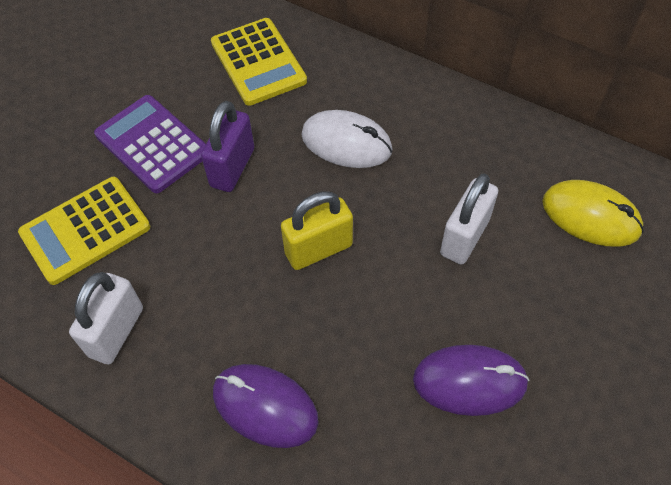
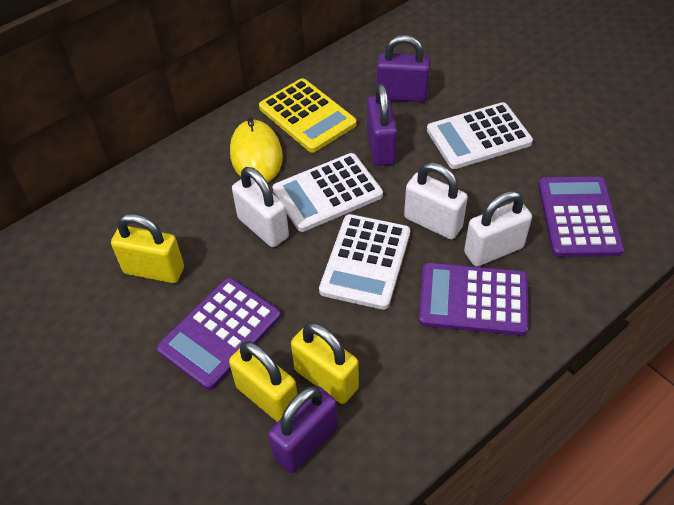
purple calculator: 1 -> 3
purple mouse: 2 -> 0
purple padlock: 1 -> 3
white calculator: 0 -> 3
white mouse: 1 -> 0
white padlock: 2 -> 3
yellow calculator: 2 -> 1
yellow padlock: 1 -> 3

